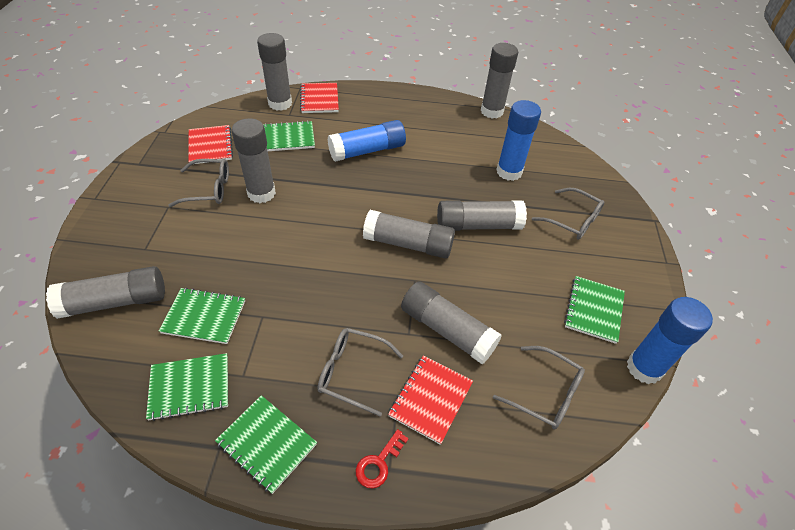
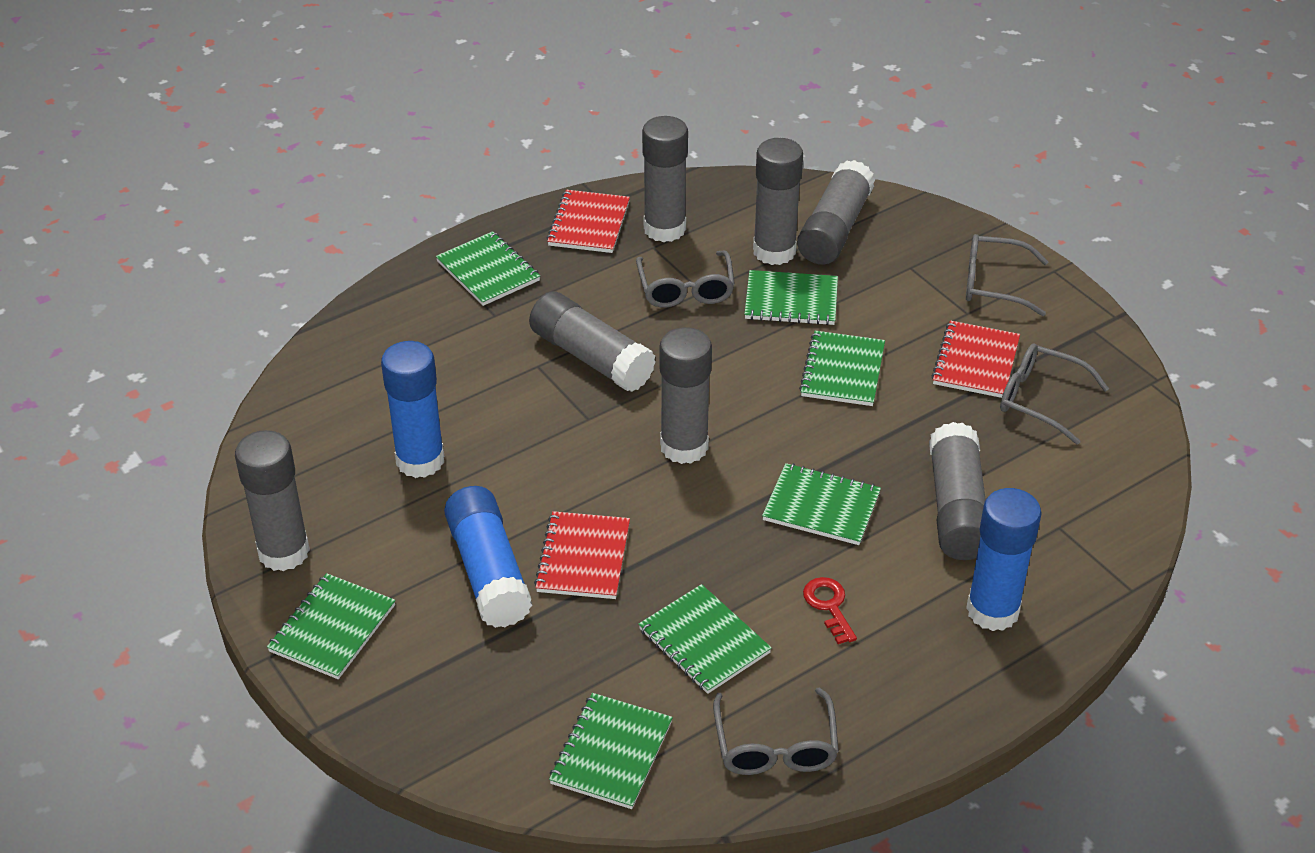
green notebook: 5 -> 7

